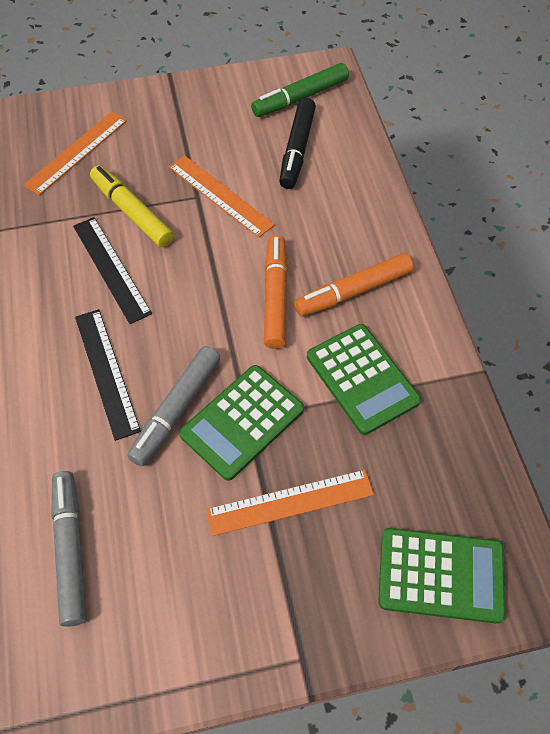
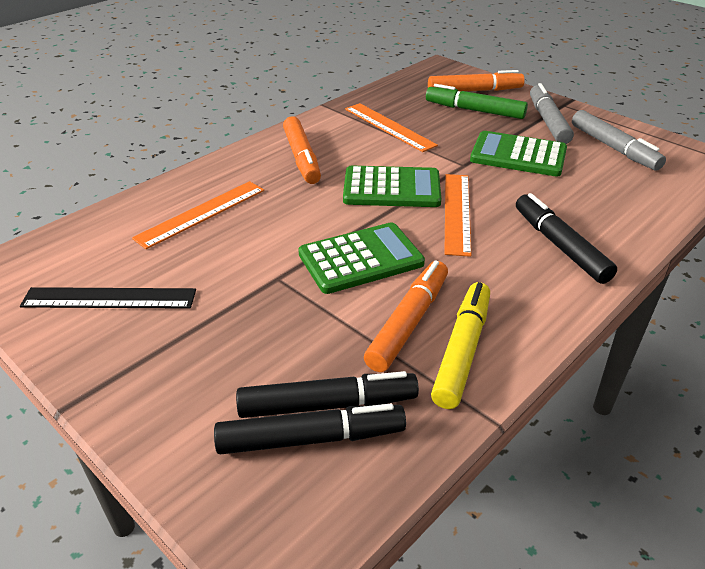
black marker: 1 -> 3
black ruler: 2 -> 1
orange marker: 2 -> 3

